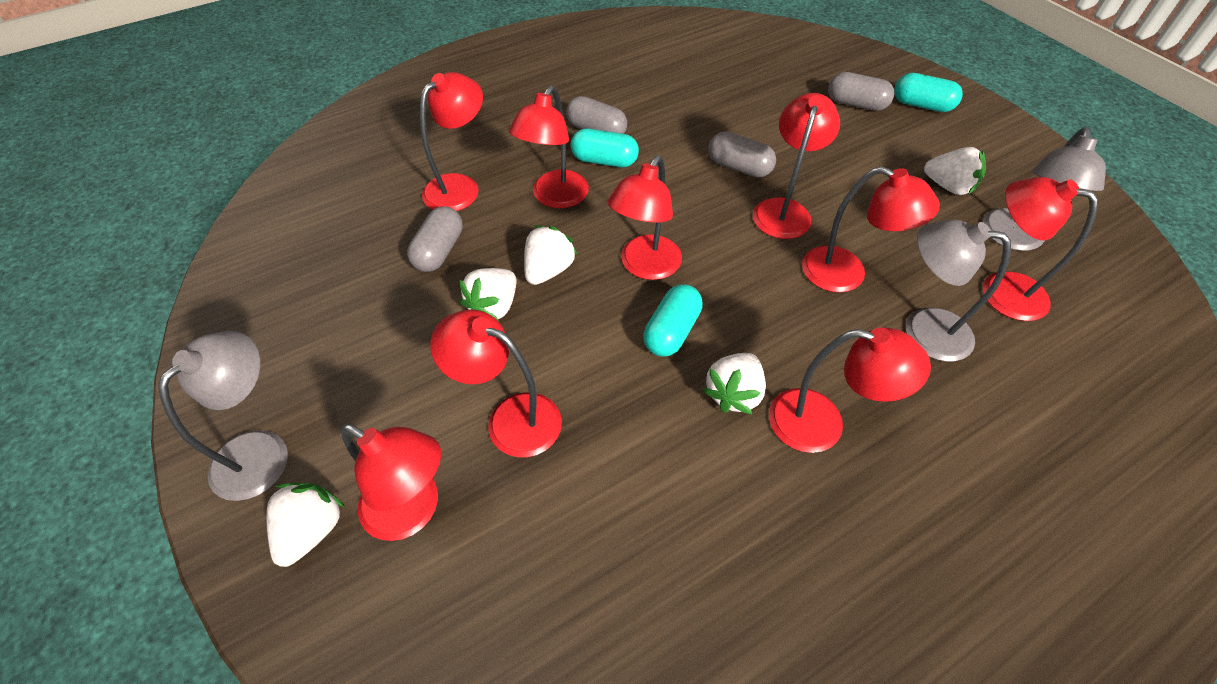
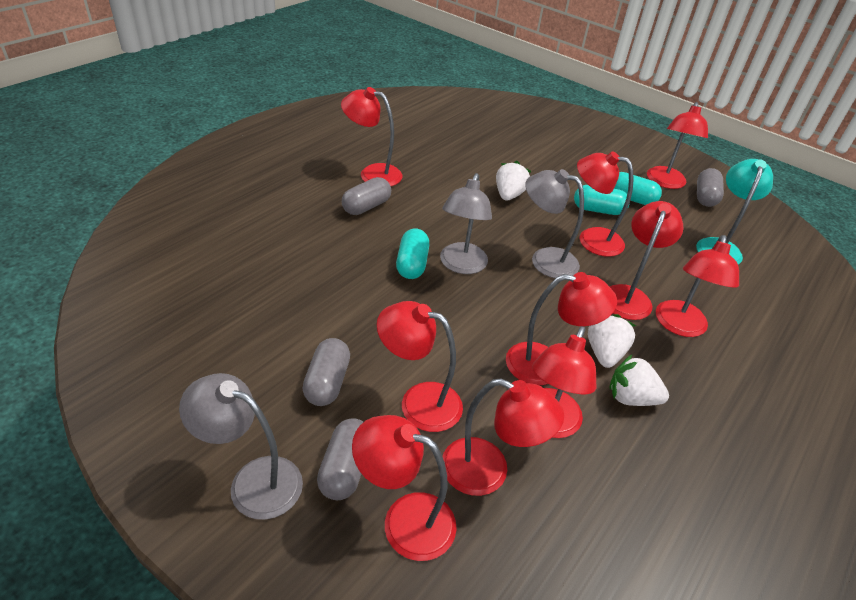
red lamp: 9 -> 10
turquoise lamp: 0 -> 1
white strawberry: 5 -> 3

